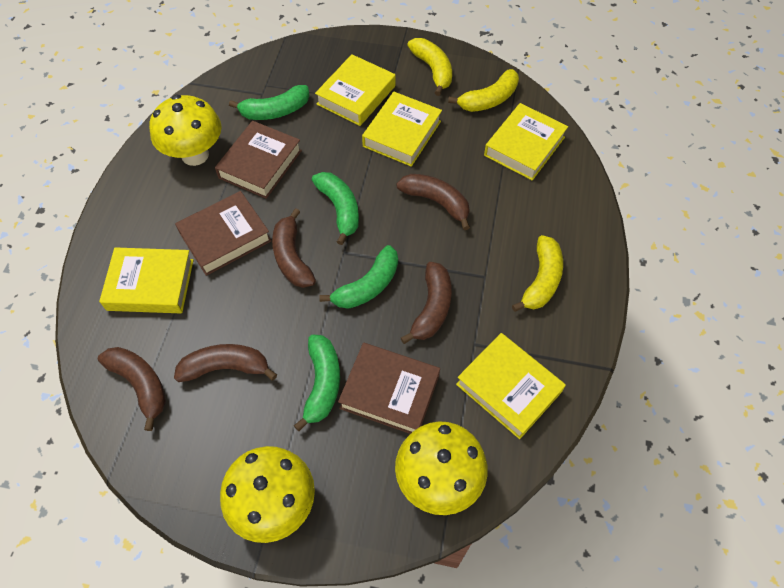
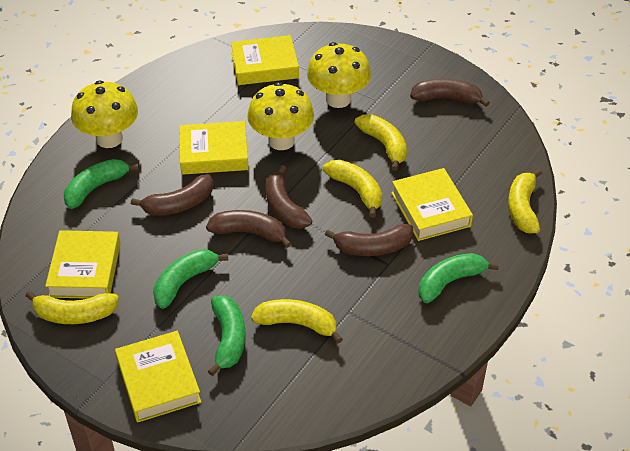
brown book: 3 -> 0
yellow banana: 3 -> 5

